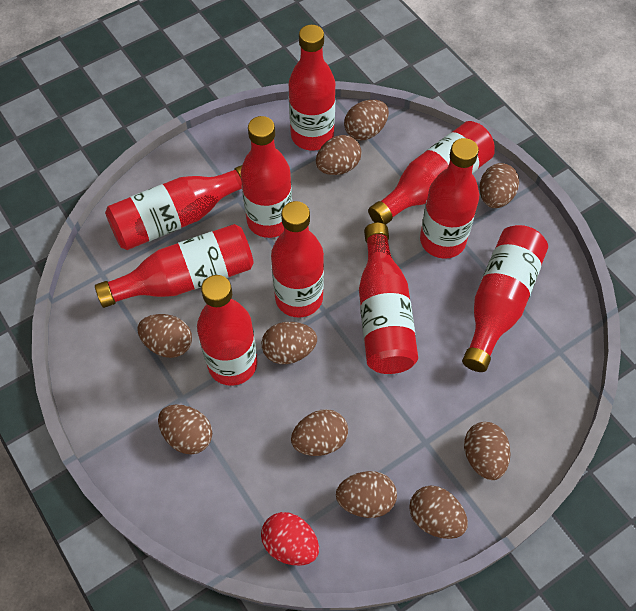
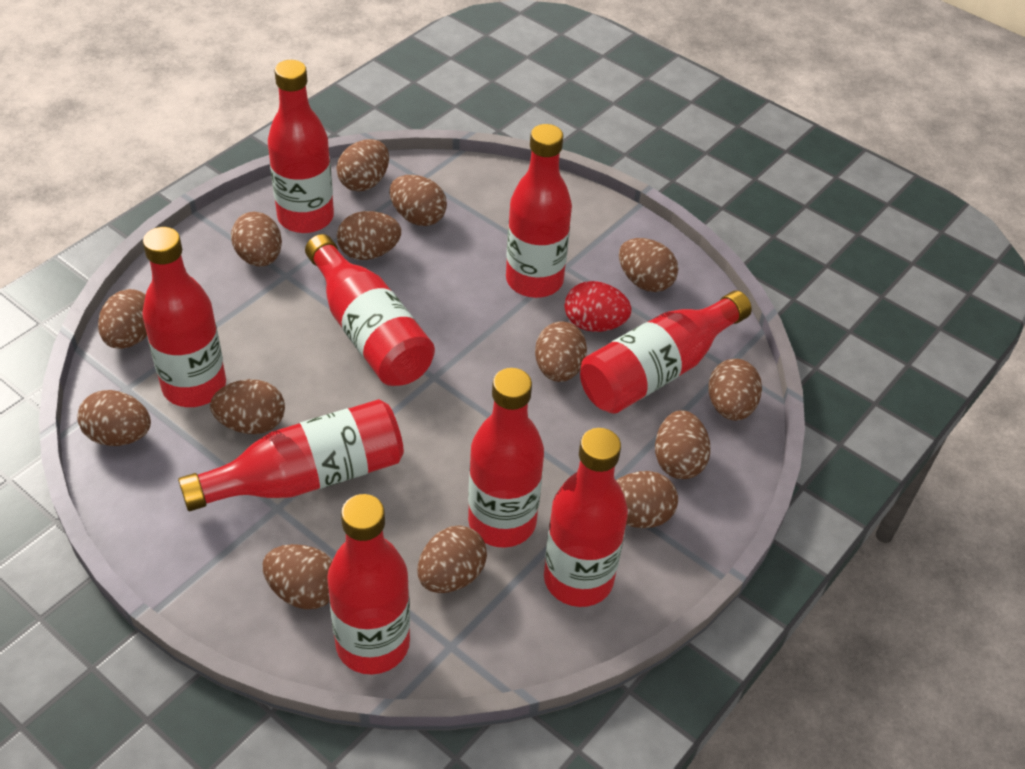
brown egg: 10 -> 14
red bottle: 10 -> 9

